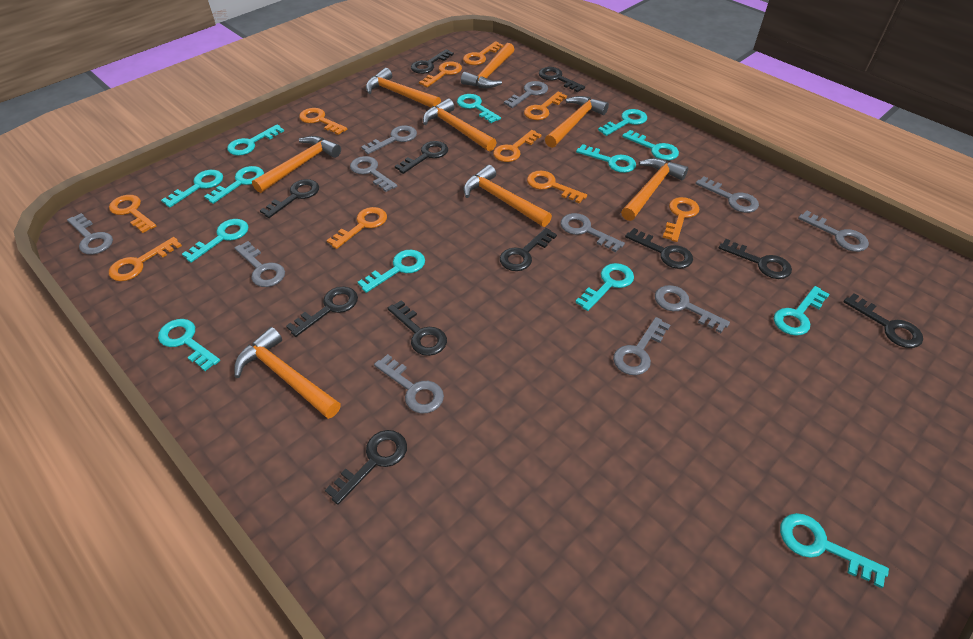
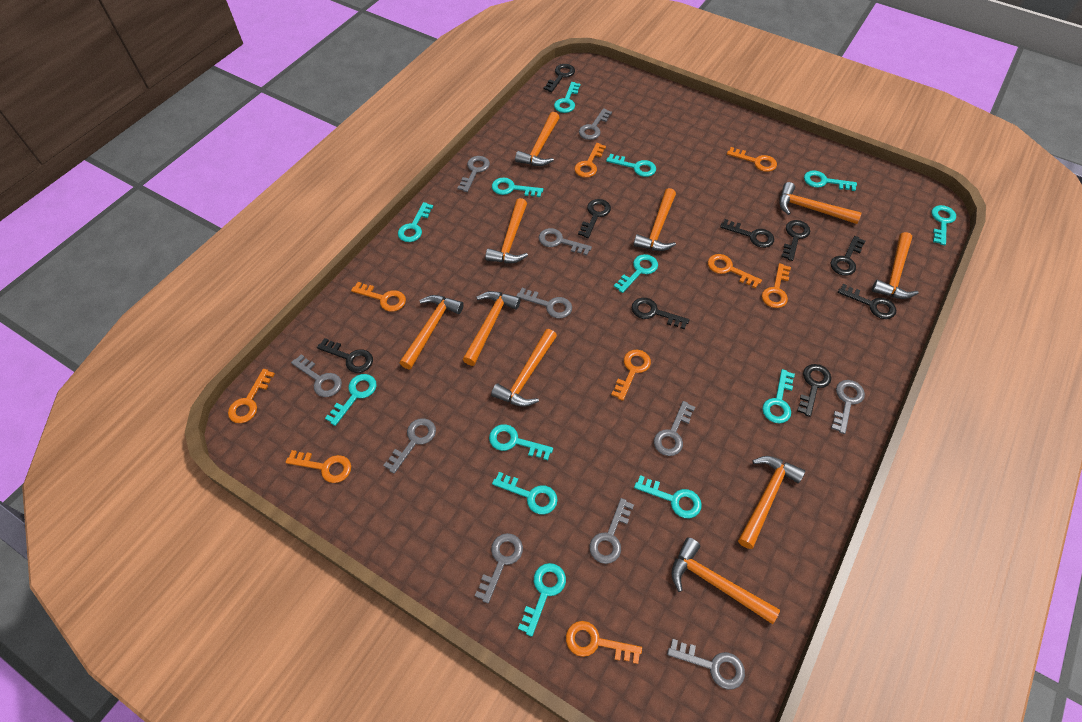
black key: 11 -> 9
orange hammer: 8 -> 10
orange key: 10 -> 9

